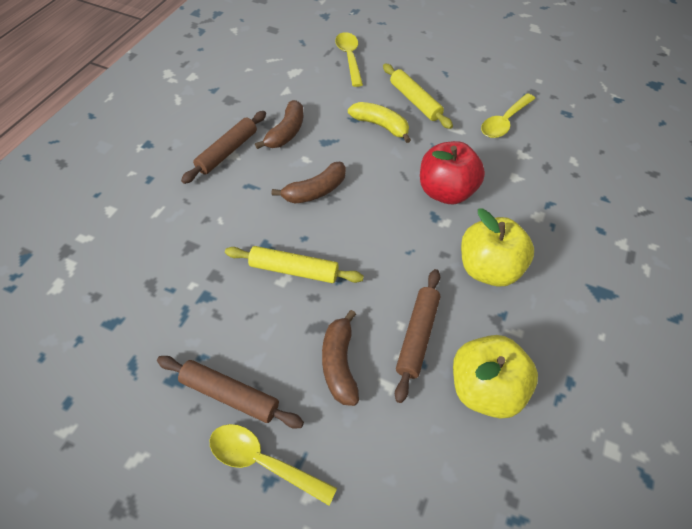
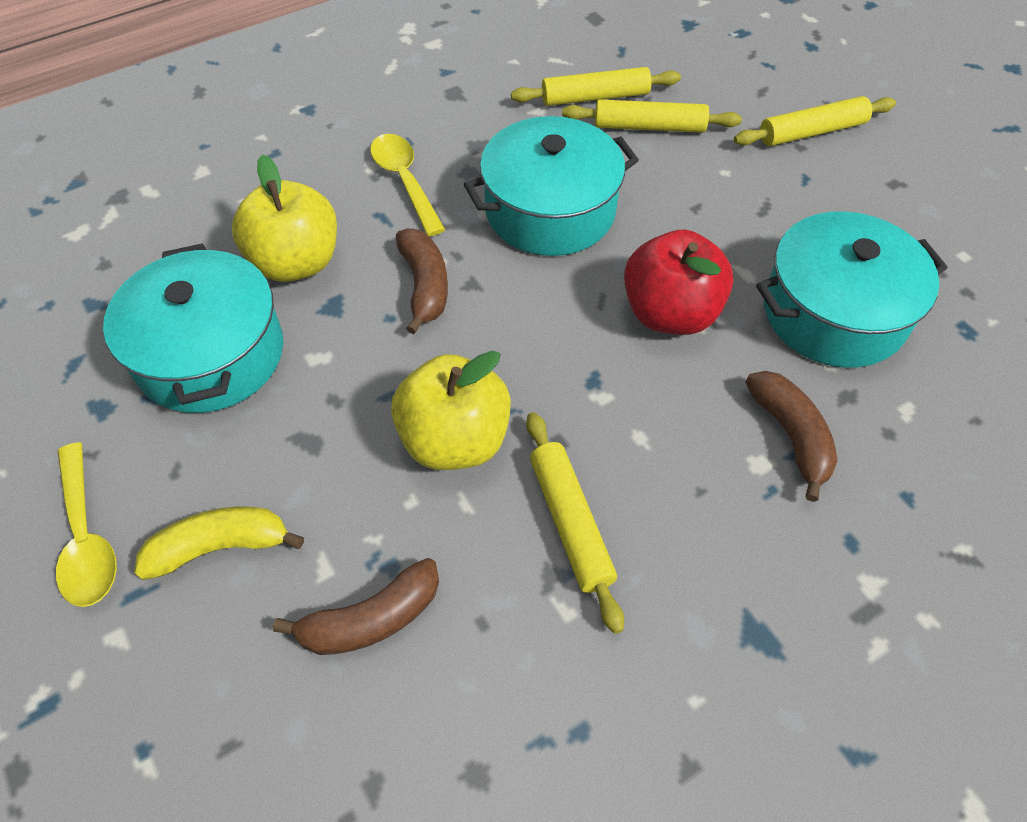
brown rolling pin: 3 -> 0
turquoise pot: 0 -> 3
yellow rolling pin: 2 -> 4
yellow spoon: 3 -> 2

